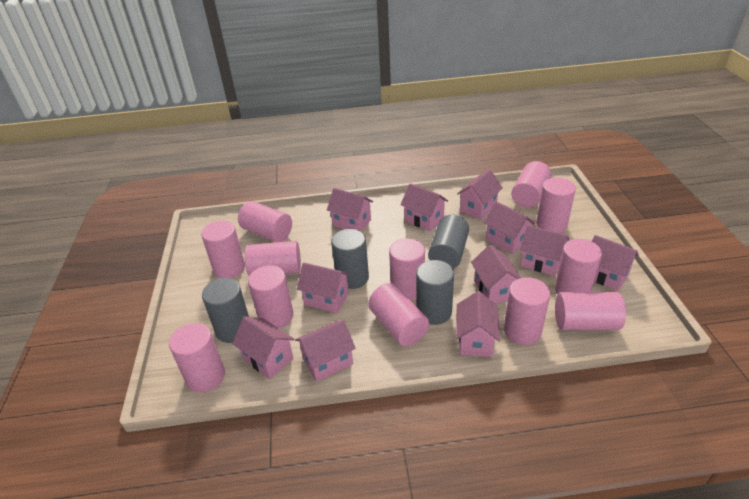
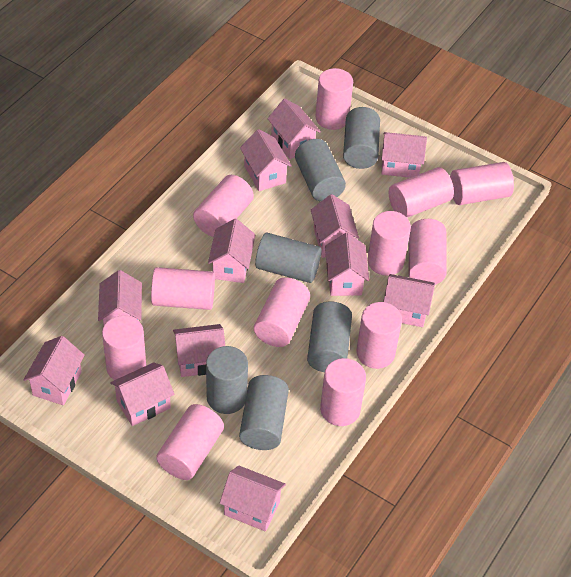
grey cylinder: 4 -> 6
pink house: 11 -> 12

